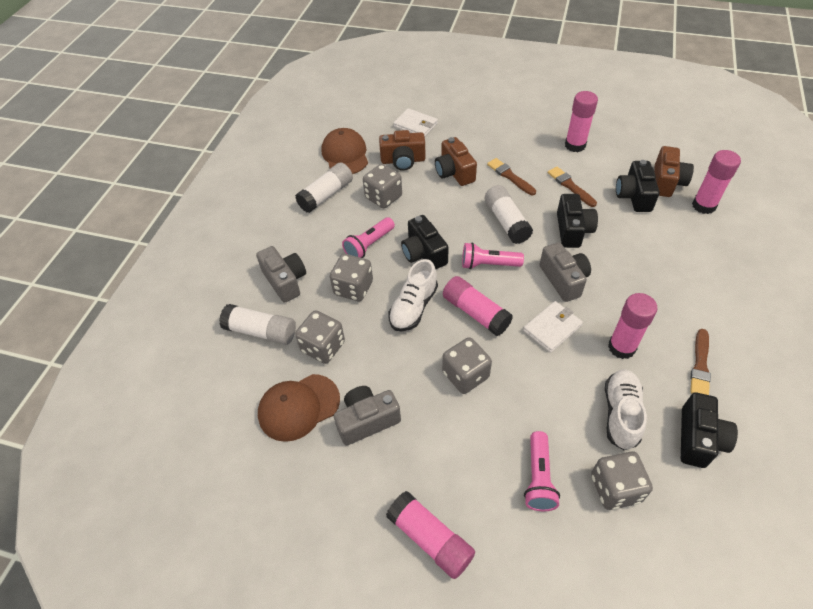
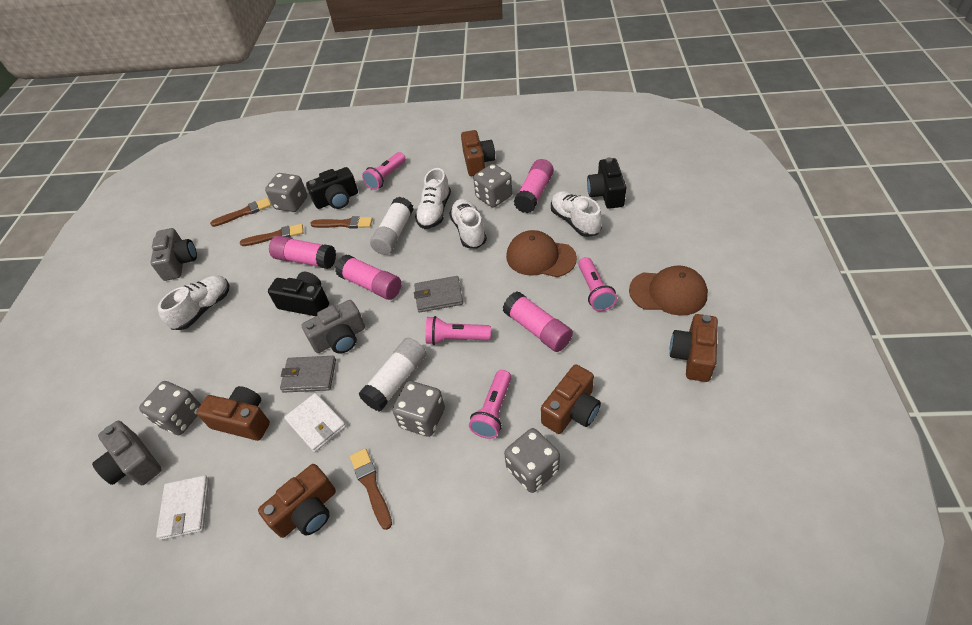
black camera: 4 -> 3
brown brush: 3 -> 4
brown camera: 3 -> 5
grey wallet: 0 -> 2
pink flashlight: 3 -> 4
pink glue stick: 5 -> 4
white glue stick: 3 -> 2
white shoe: 2 -> 4

